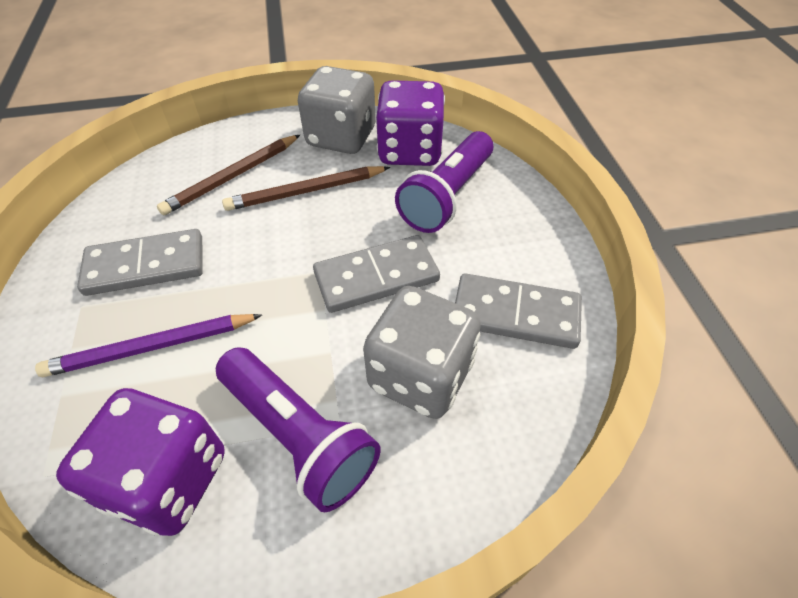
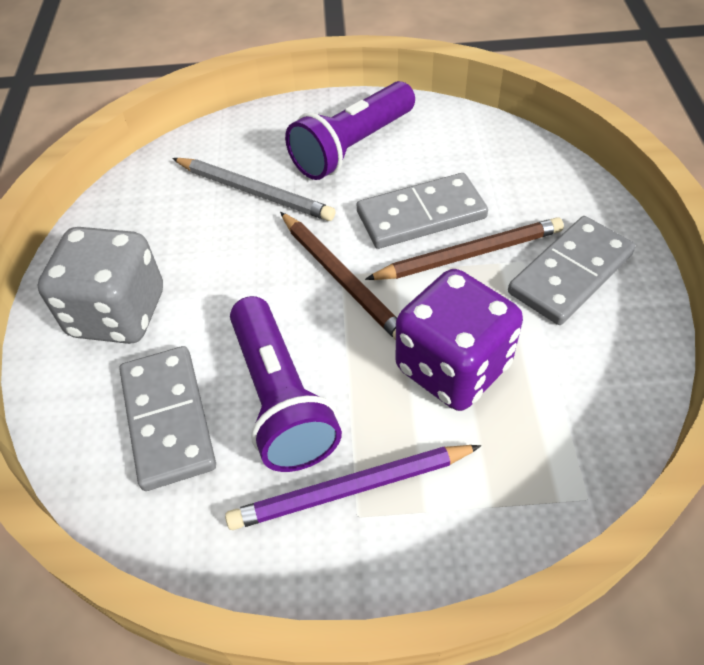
grey dice: 2 -> 1
grey pencil: 0 -> 1
purple dice: 2 -> 1

